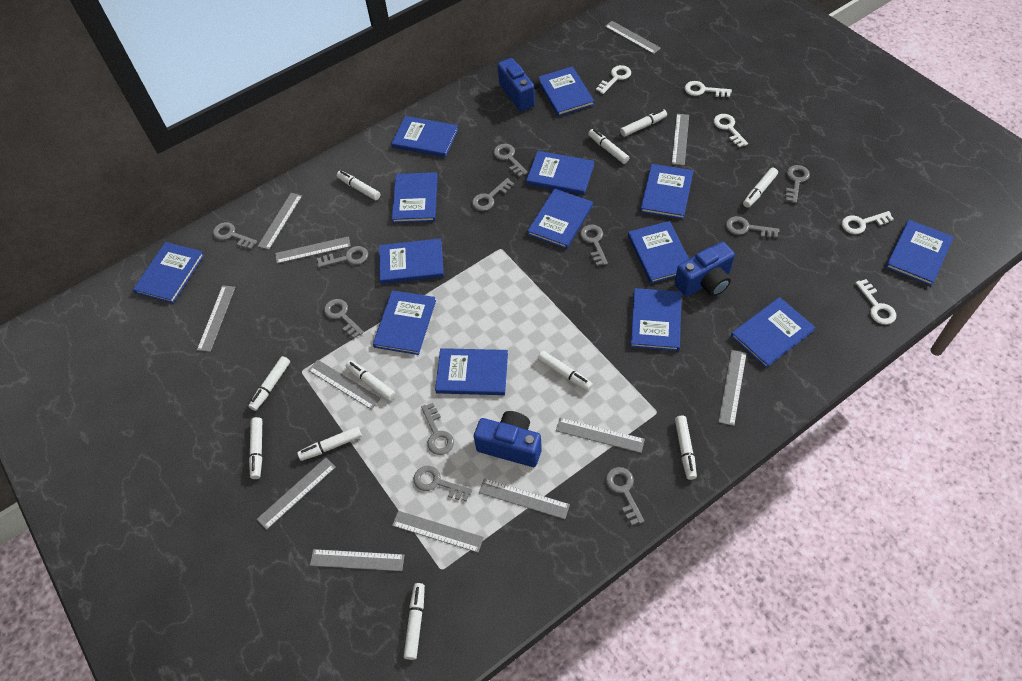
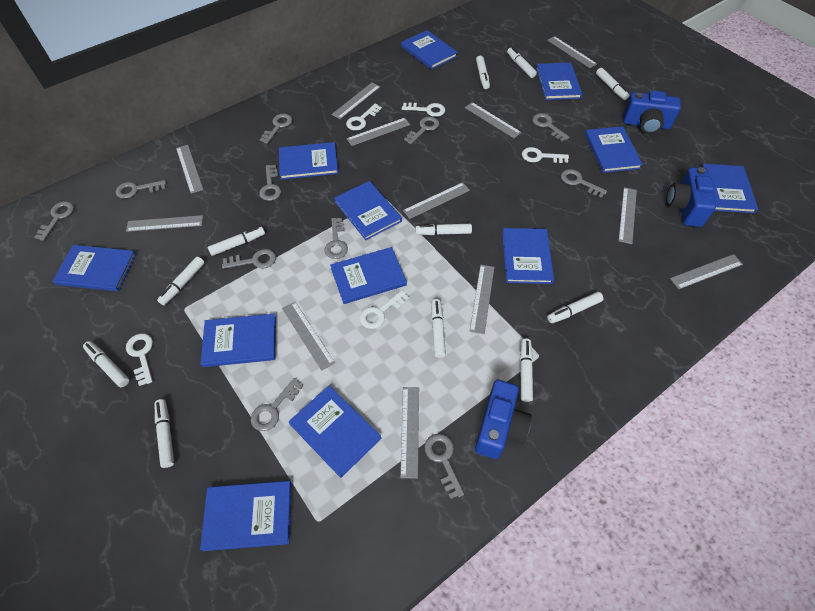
blue book: 14 -> 12

